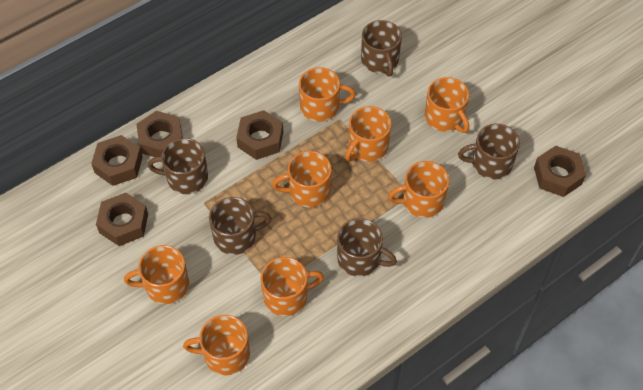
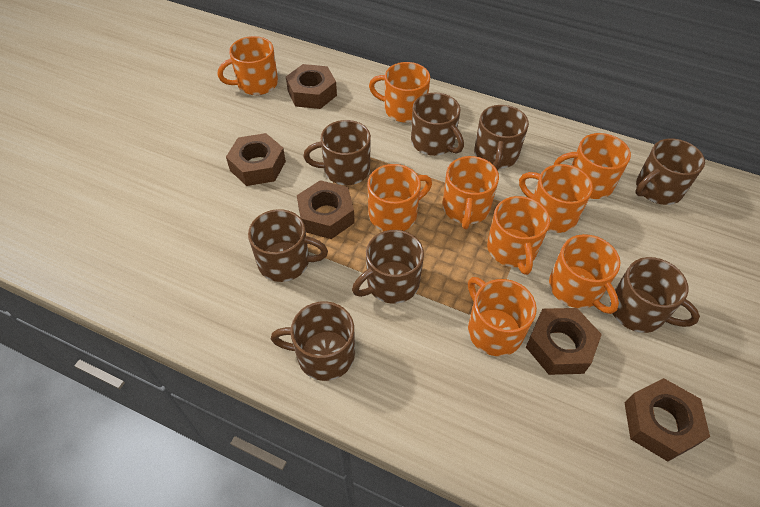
brown mug: 5 -> 8
orange mug: 8 -> 9

